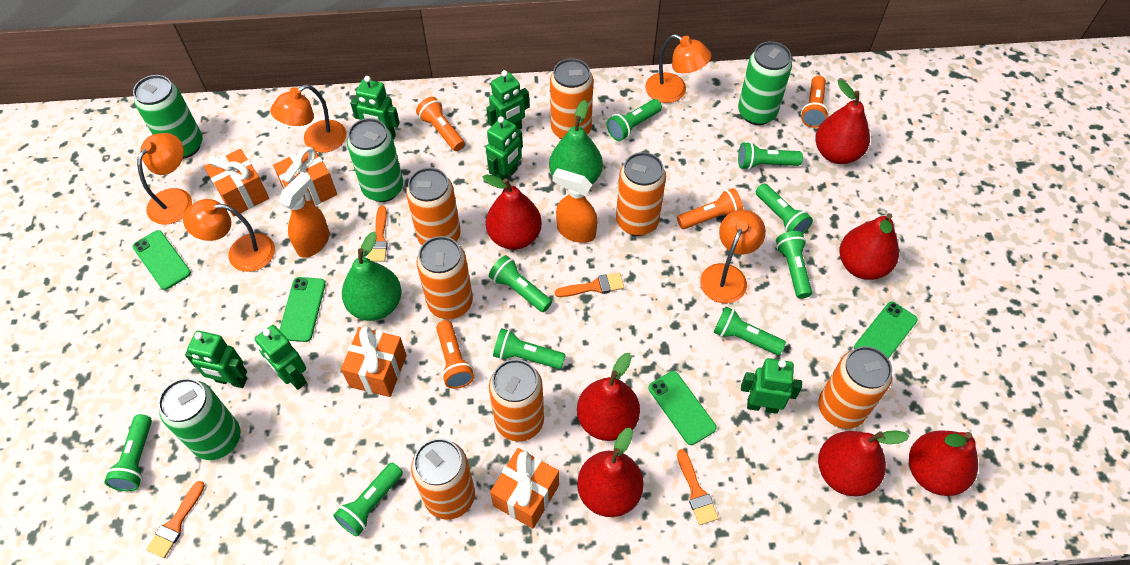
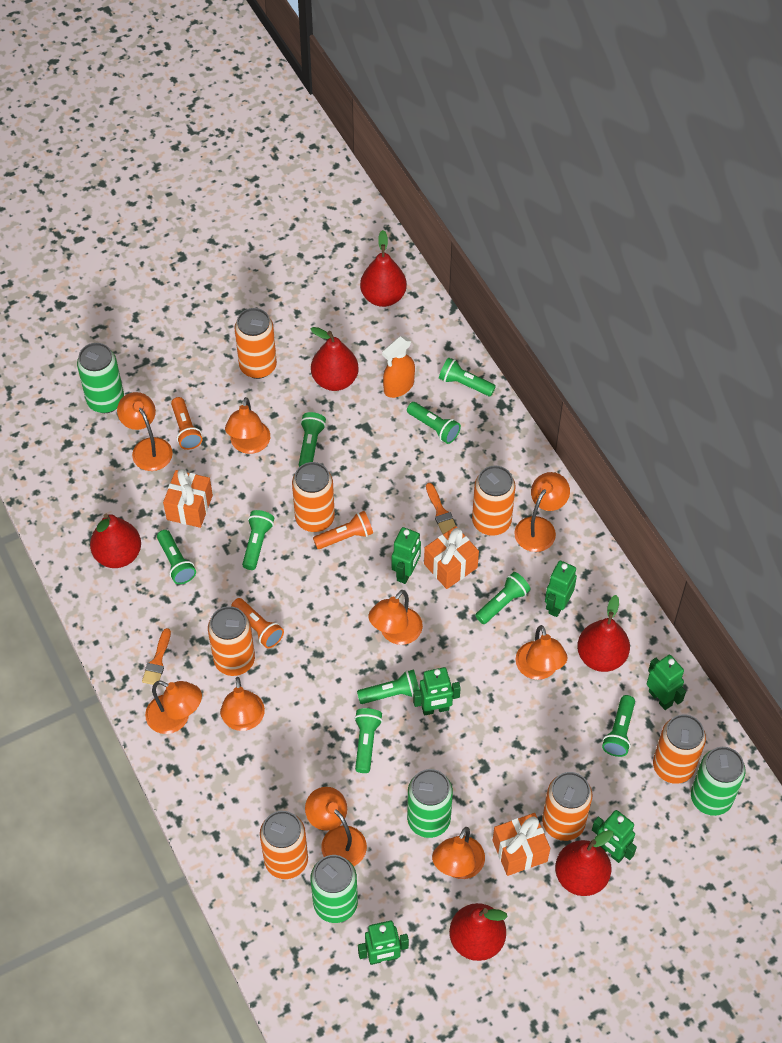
green pear: 2 -> 0
green phone: 4 -> 0
orange brush: 4 -> 2
orange flashlight: 4 -> 3
orange gift: 4 -> 3
orange lamp: 5 -> 9
orange spray bottle: 2 -> 1
red pear: 7 -> 6

